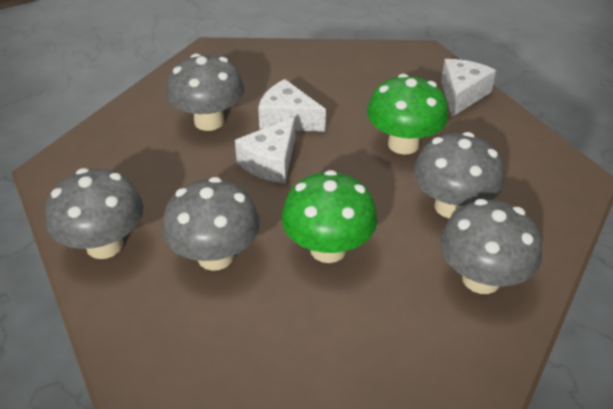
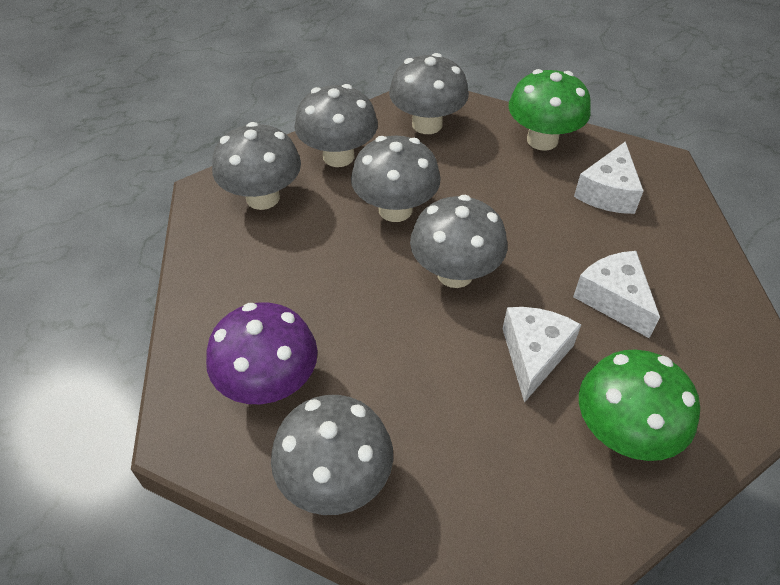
grey mushroom: 5 -> 6
purple mushroom: 0 -> 1

